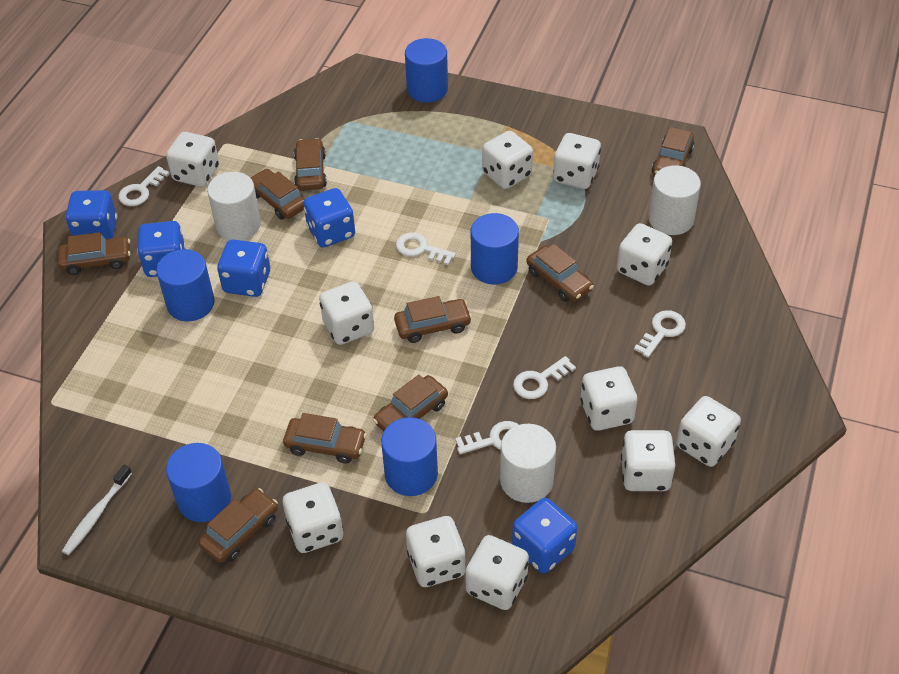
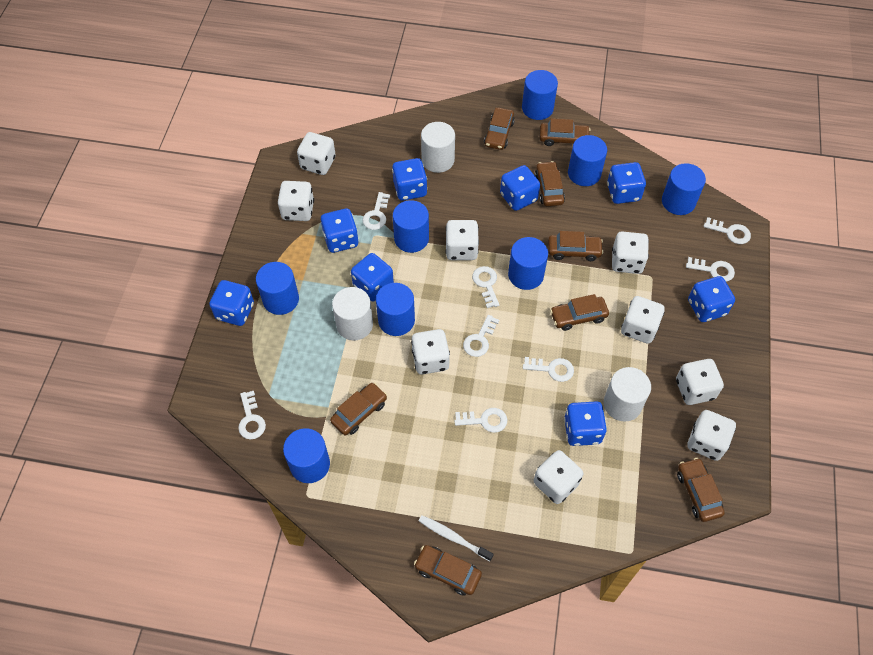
blue cylinder: 5 -> 8
blue dice: 5 -> 8
brown car: 9 -> 8
white dice: 11 -> 9
white key: 5 -> 8

